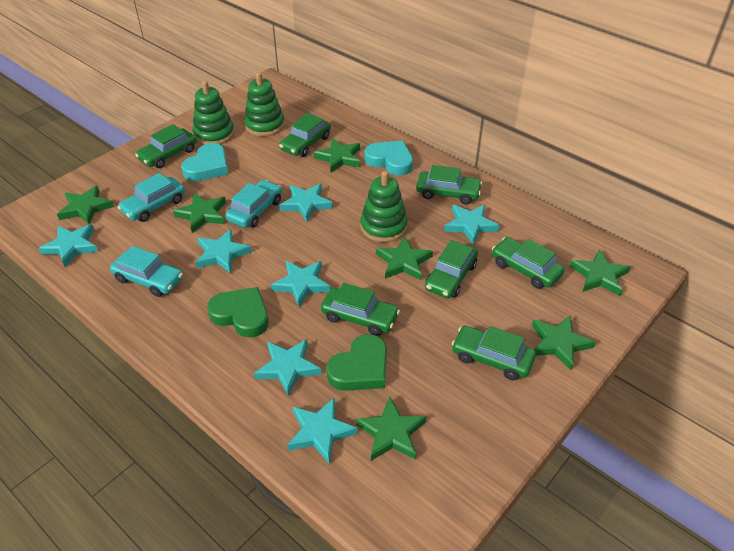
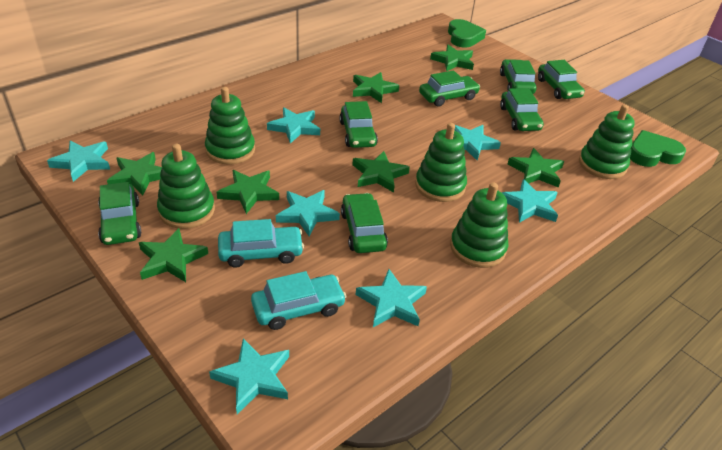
green stacking toy: 3 -> 5
turquoise car: 3 -> 2
turquoise heart: 2 -> 0

